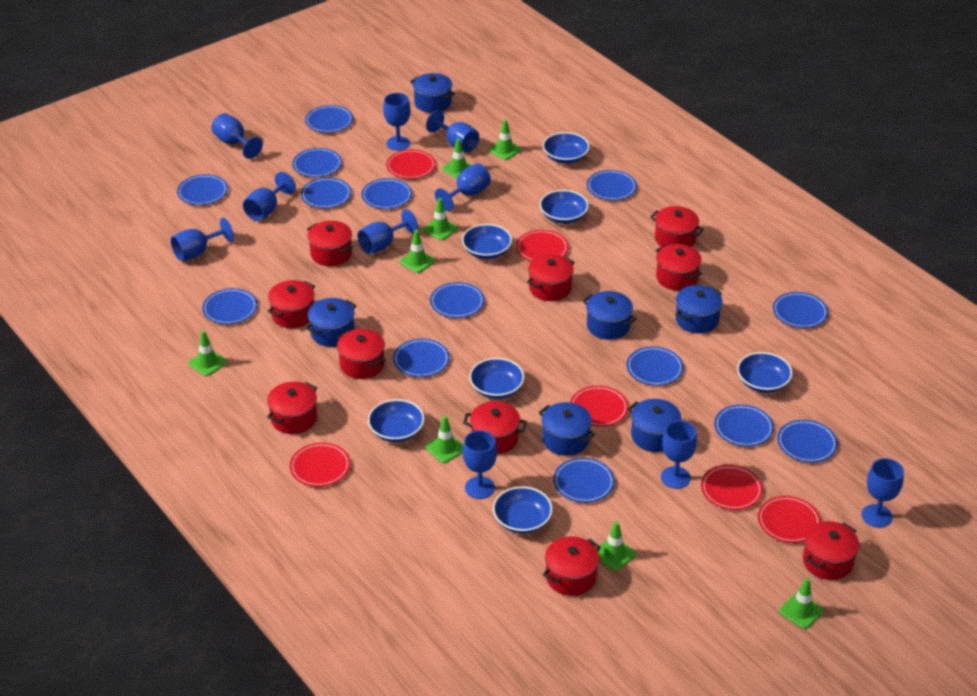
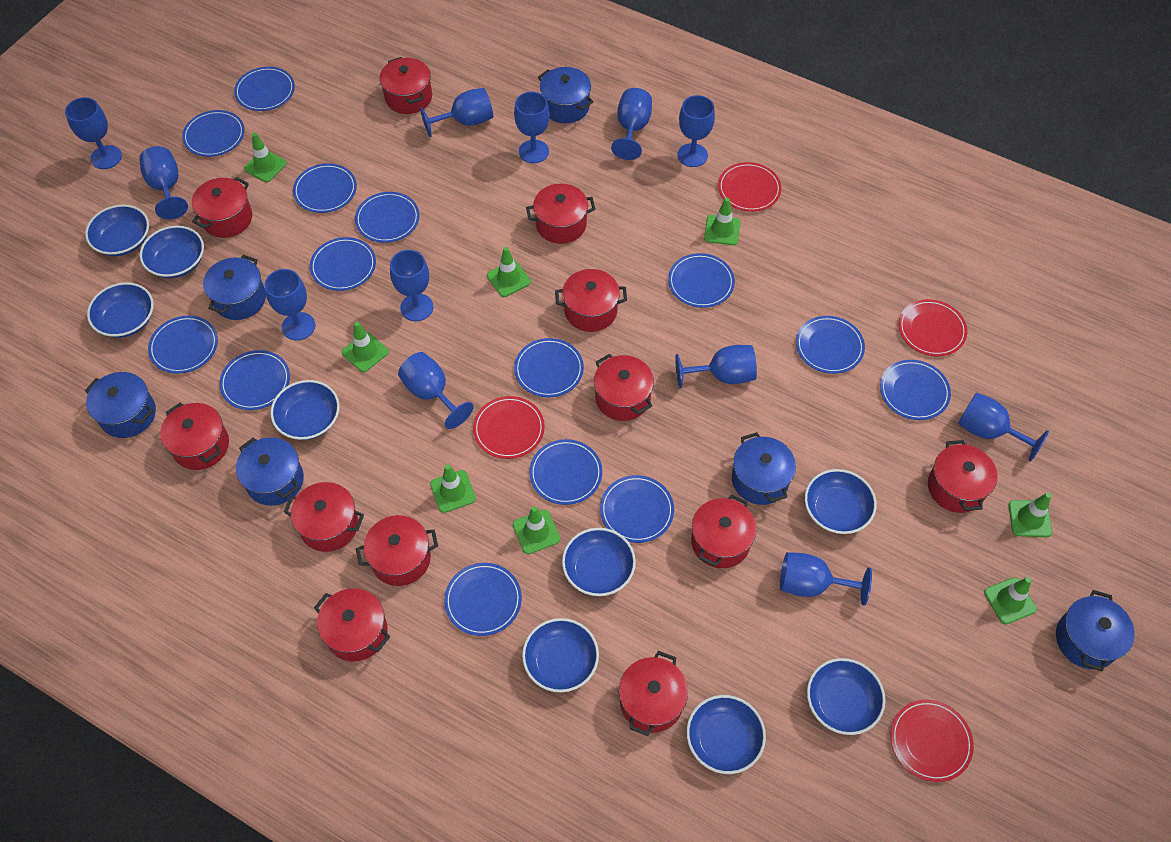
blue bowl: 7 -> 9
blue goblet: 10 -> 12
red plate: 6 -> 4
red pot: 10 -> 12

